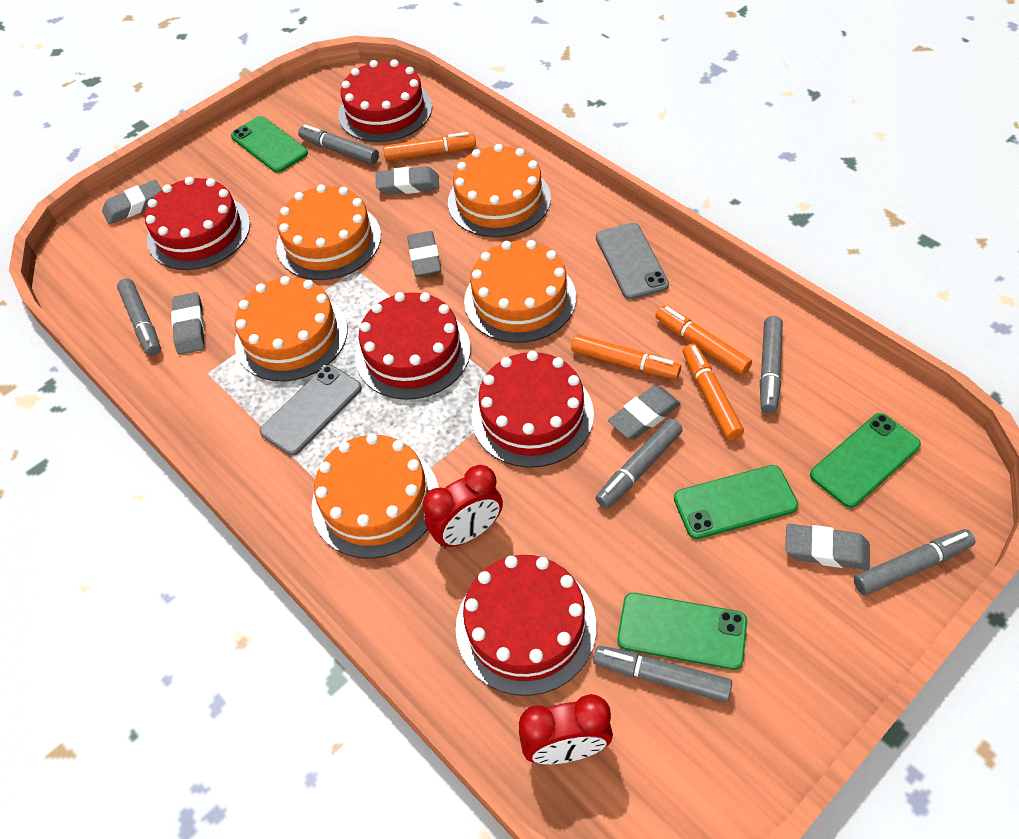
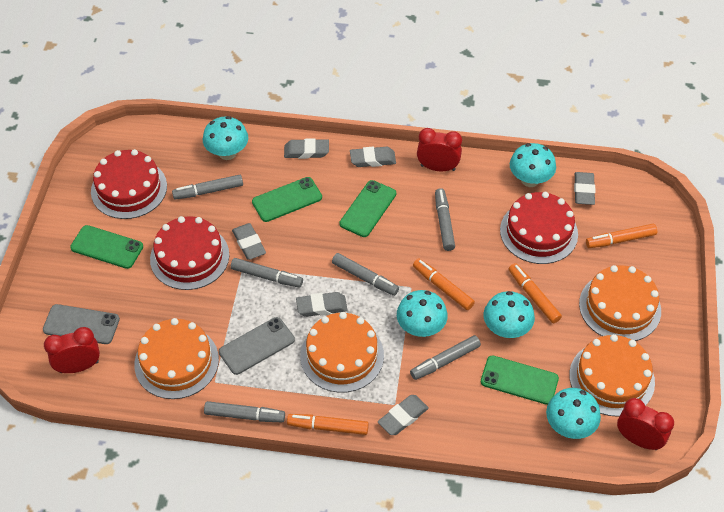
orange cake: 5 -> 4
red cake: 5 -> 3
red clock: 2 -> 3
turquoise mushroom: 0 -> 5

